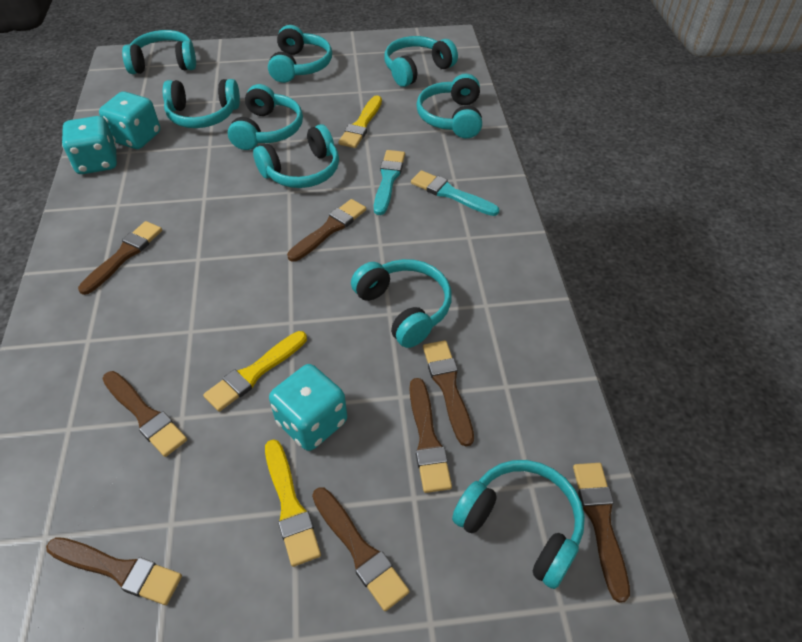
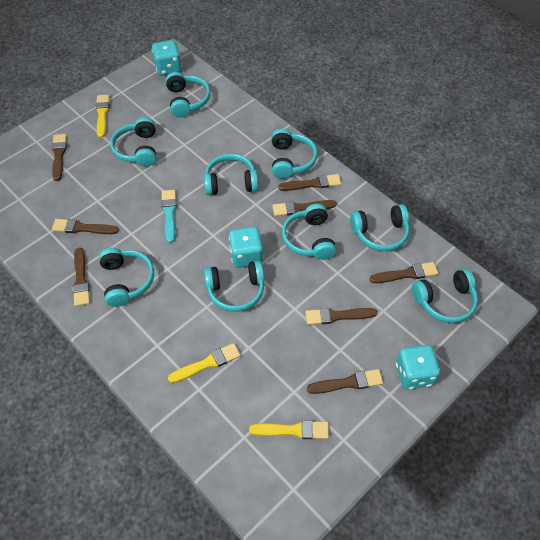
turquoise brush: 2 -> 1

